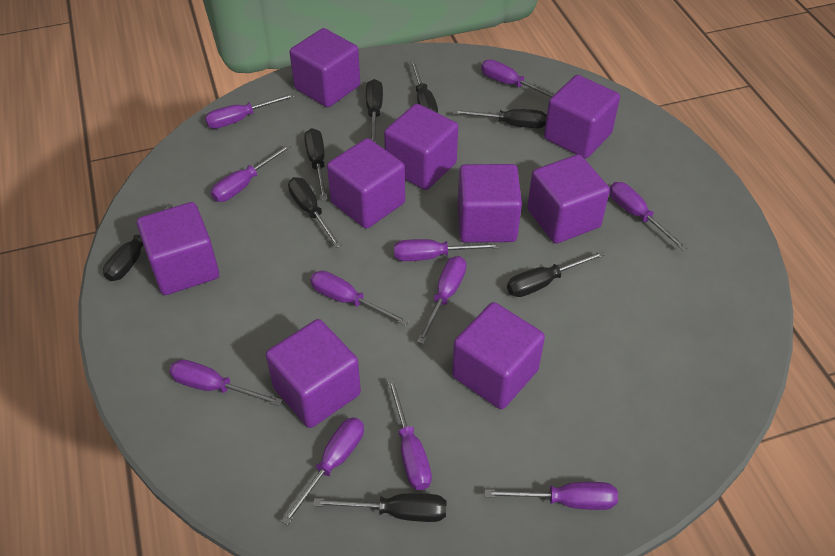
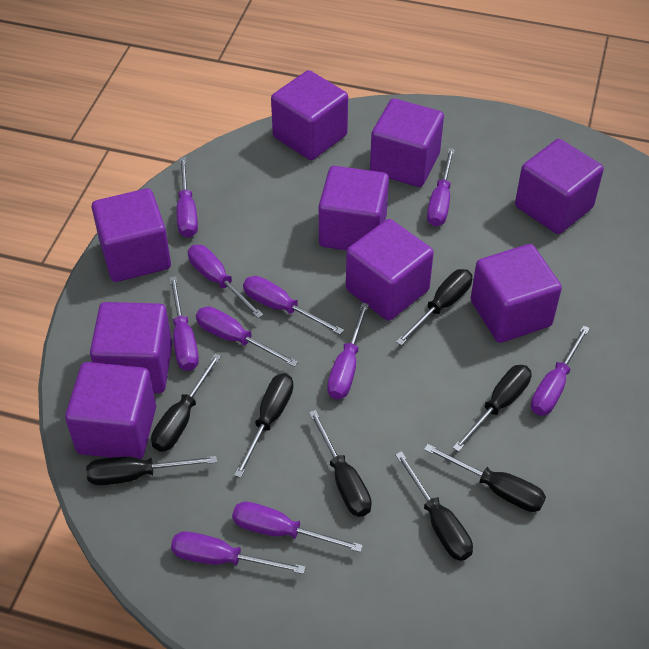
purple screwdriver: 11 -> 10

